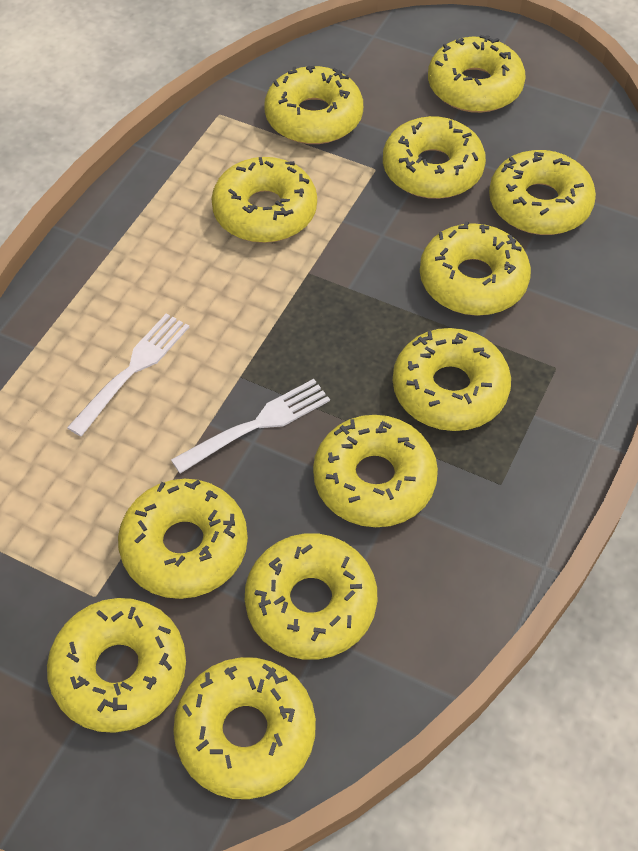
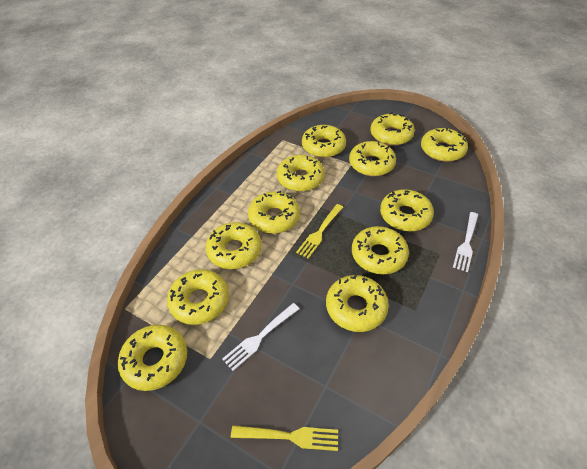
yellow fork: 0 -> 2

